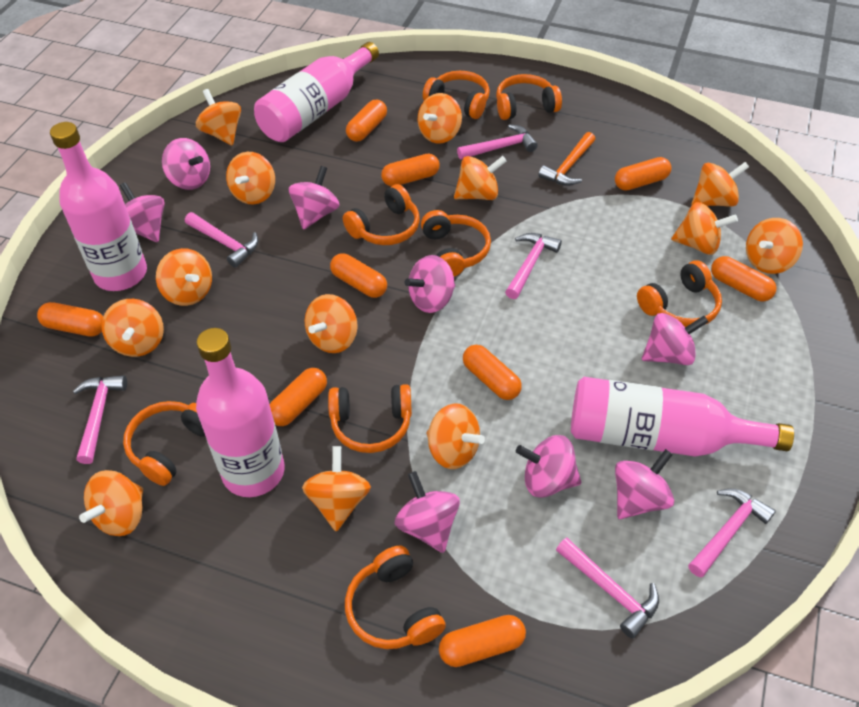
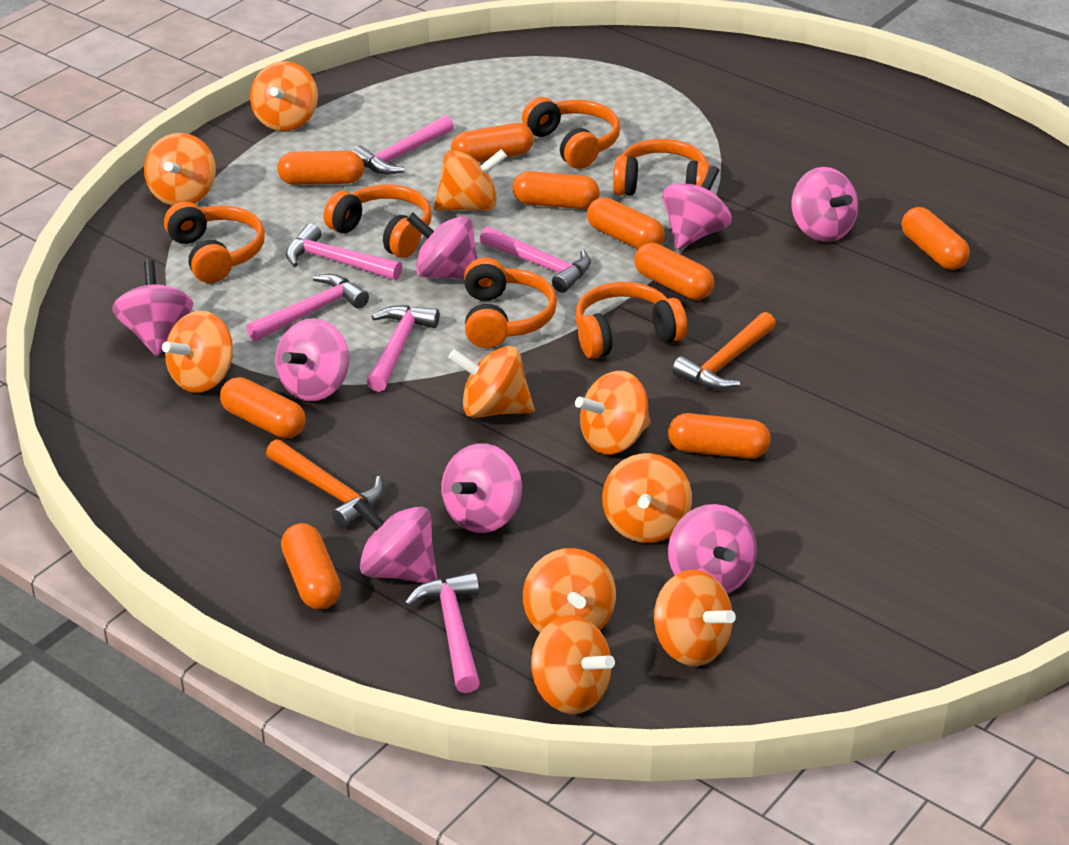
orange hammer: 1 -> 2
orange headphones: 8 -> 6
orange spinning top: 13 -> 10
pink bottle: 4 -> 0

